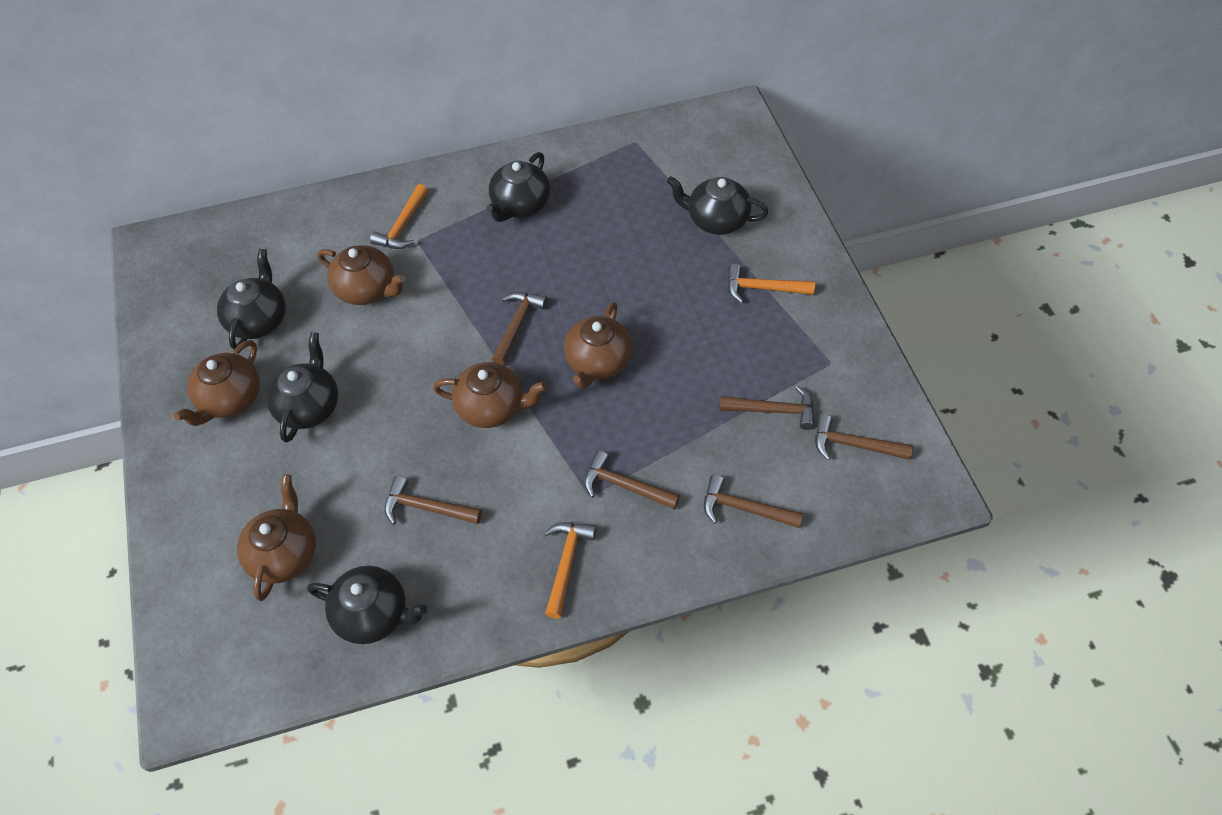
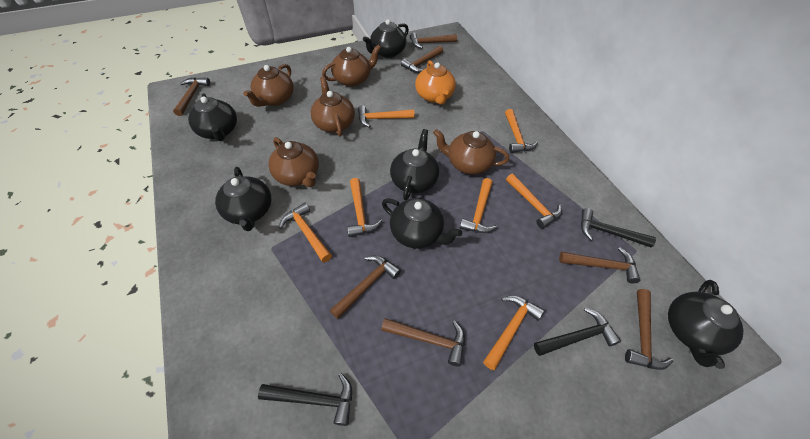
black hammer: 0 -> 3
black teapot: 5 -> 6
brown hammer: 6 -> 7
orange hammer: 3 -> 7
orange teapot: 0 -> 1

